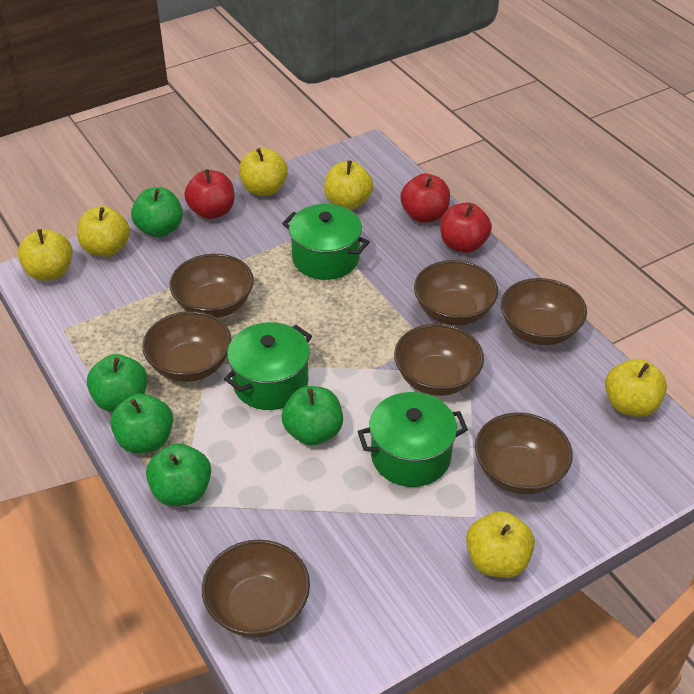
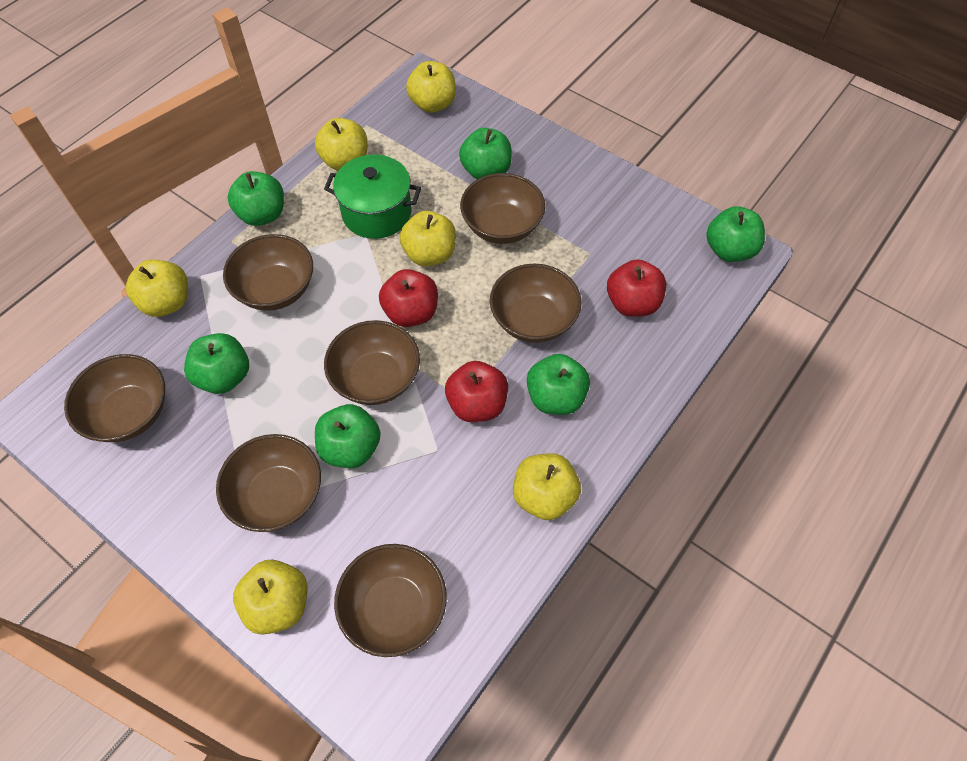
green apple: 5 -> 6
green pot: 3 -> 1

